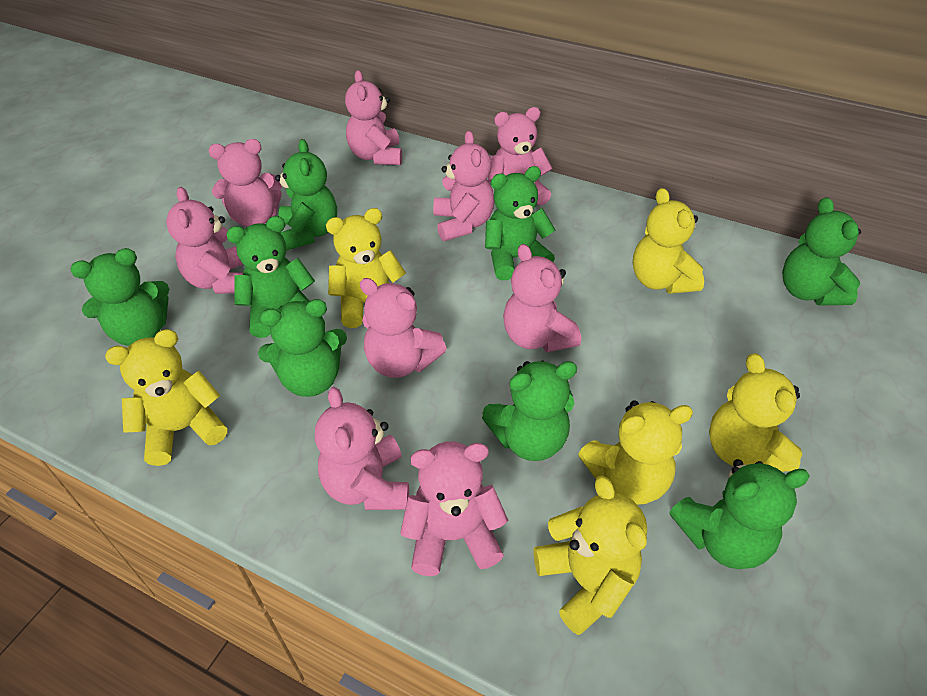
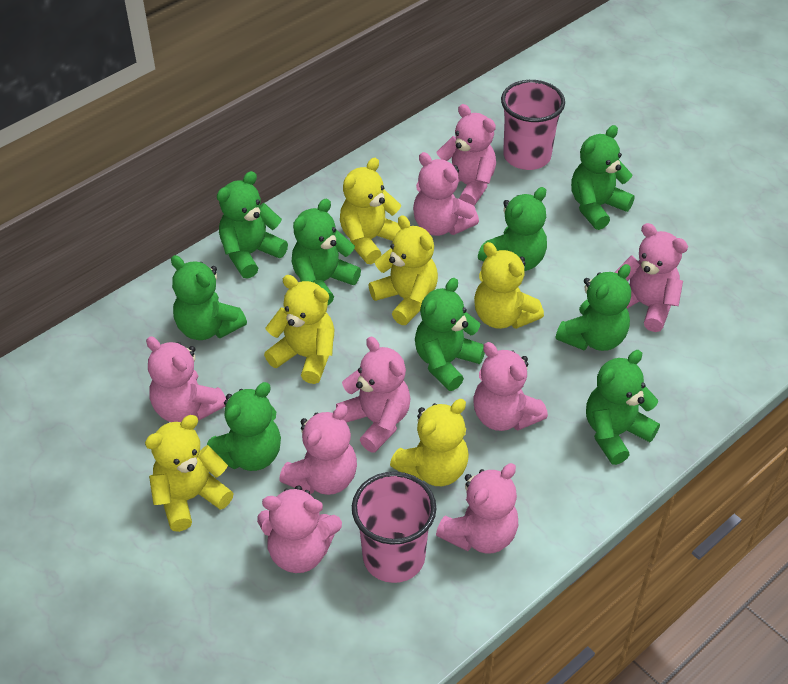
green teddy bear: 8 -> 9
pink cup: 0 -> 2

